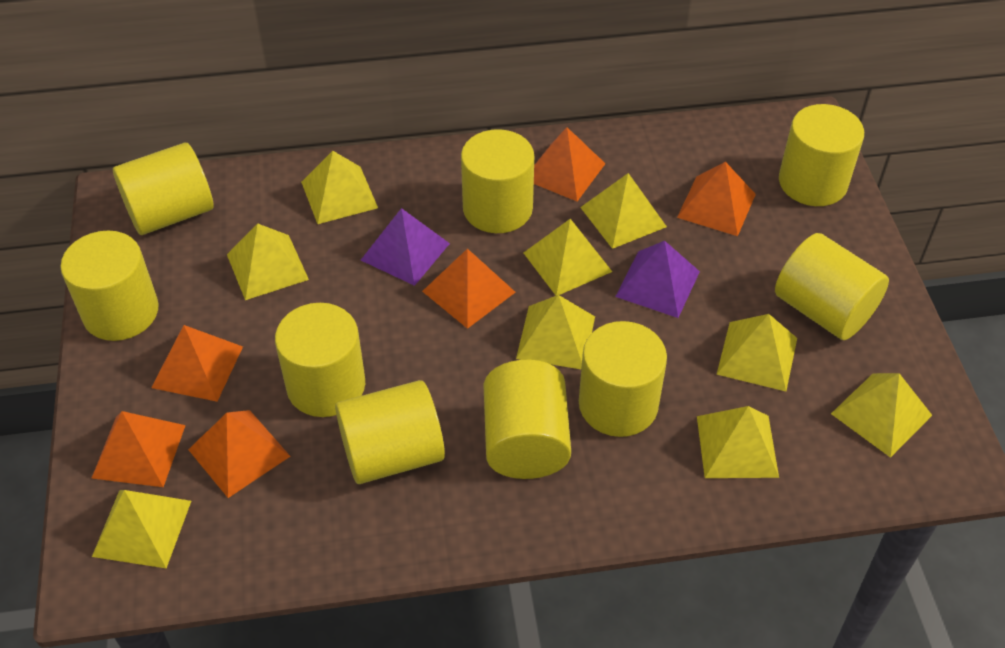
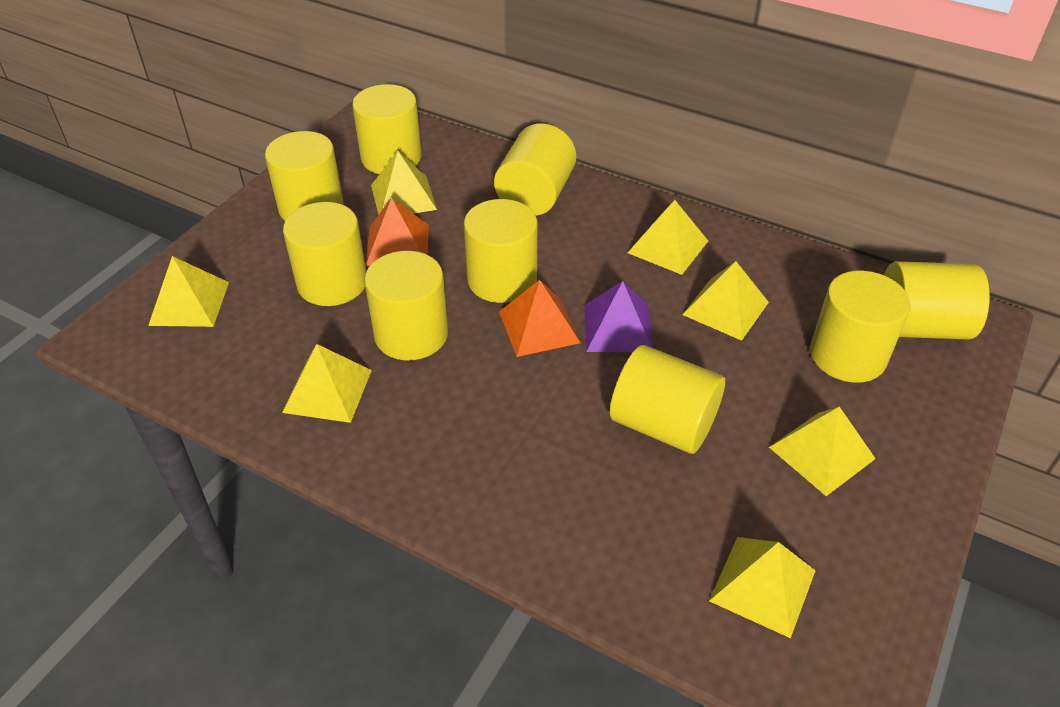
orange pyramid: 6 -> 2
purple pyramid: 2 -> 1
yellow pyramid: 9 -> 7

